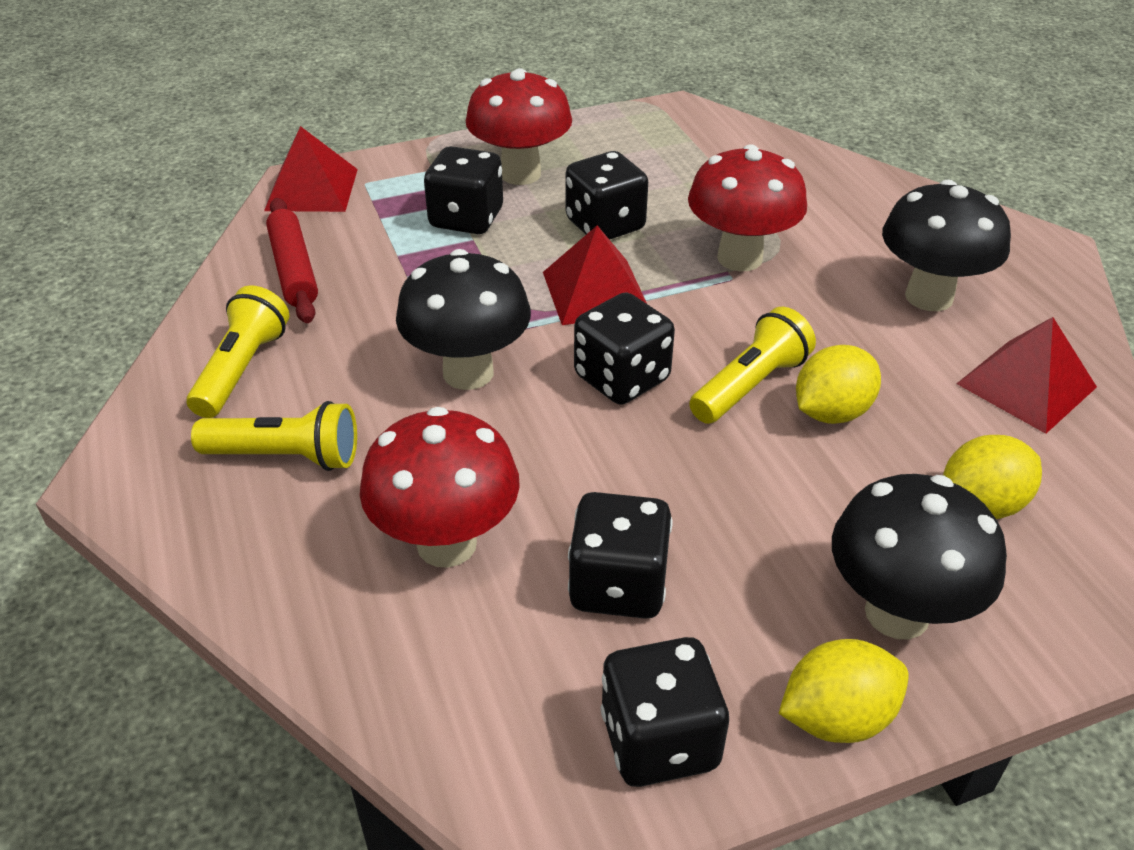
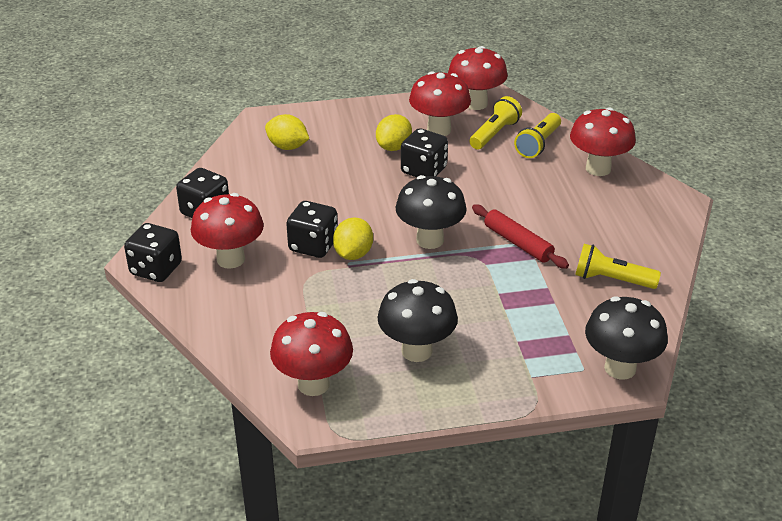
black dice: 5 -> 4
red mushroom: 3 -> 5
red pyramid: 3 -> 0

